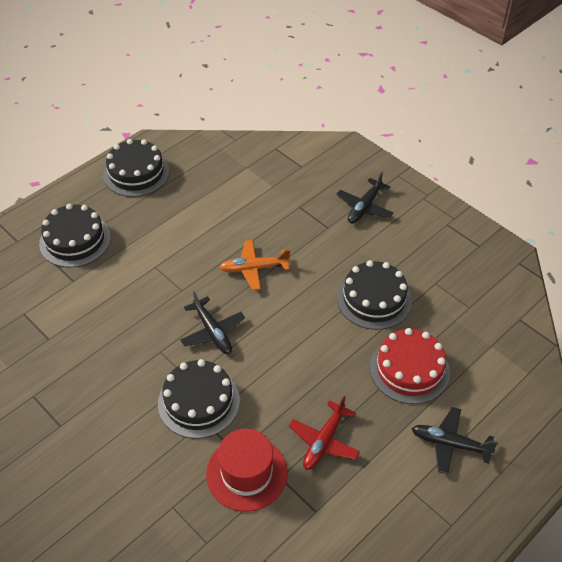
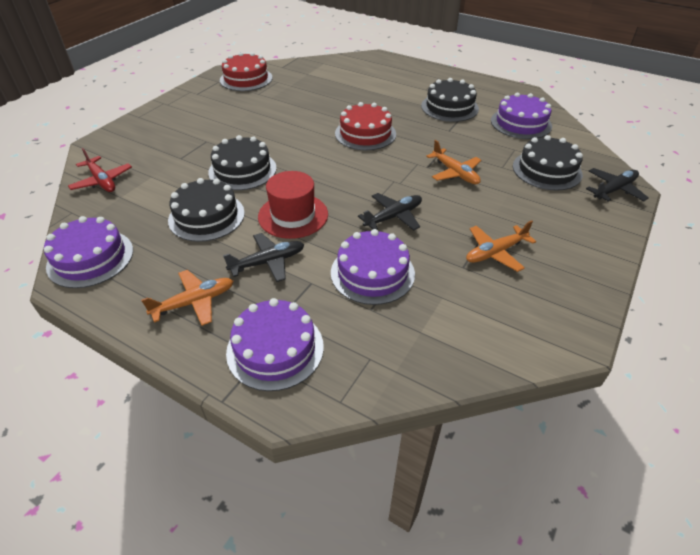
orange plane: 1 -> 3
purple cake: 0 -> 4
red cake: 1 -> 2

